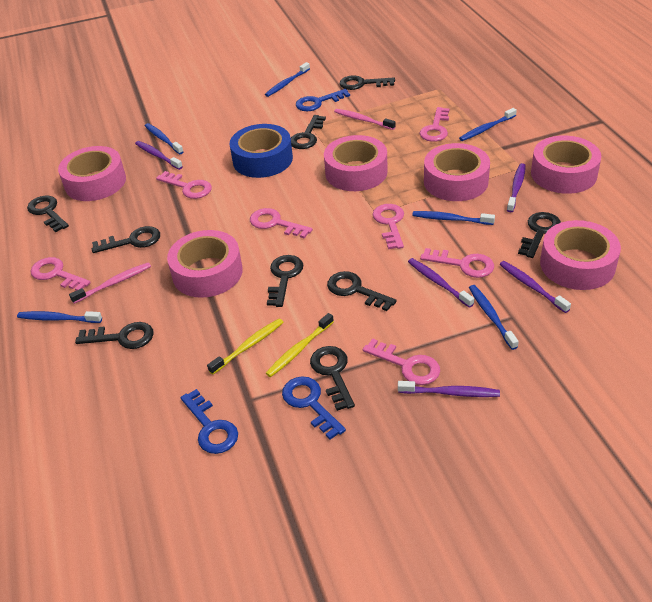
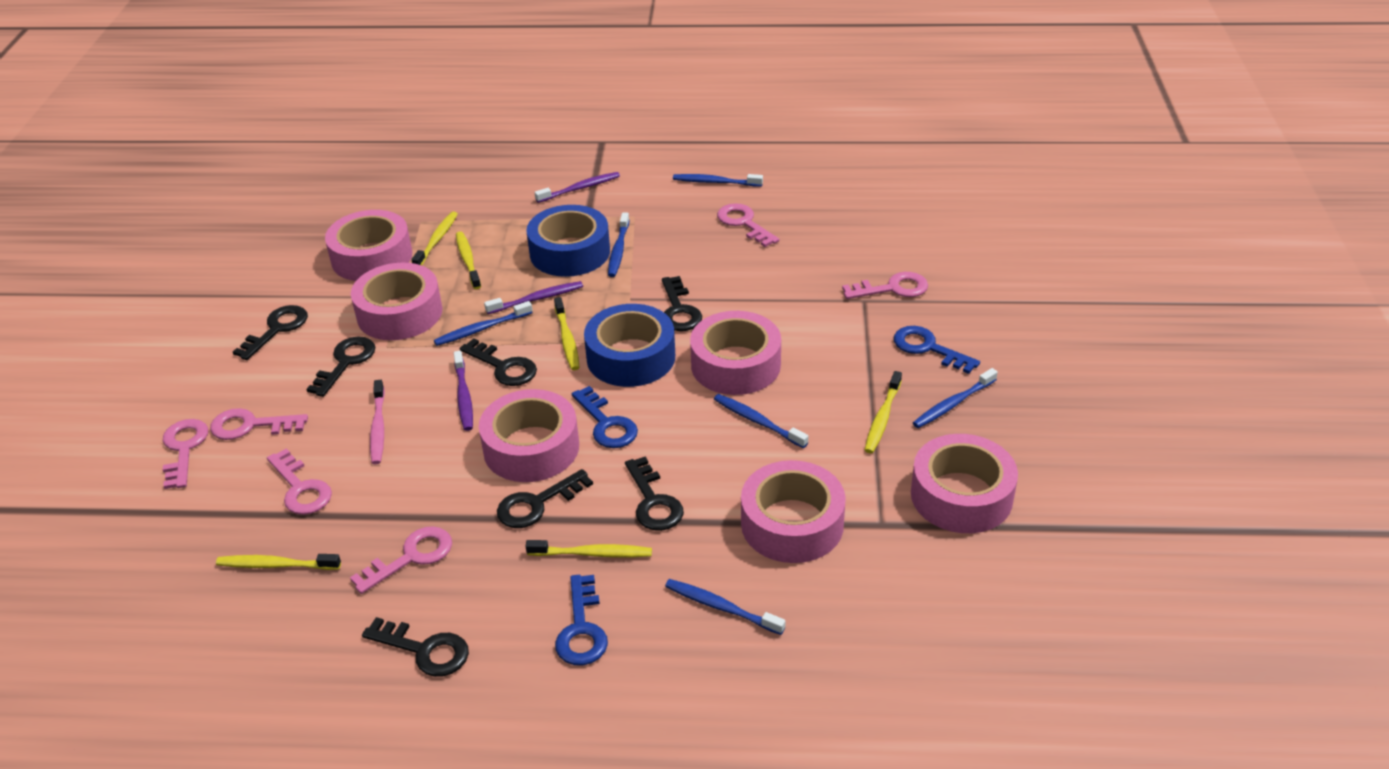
black key: 9 -> 7
blue tape: 1 -> 2
pink key: 7 -> 6
pink toothbrush: 2 -> 1
purple toothbrush: 5 -> 3
yellow toothbrush: 2 -> 6

